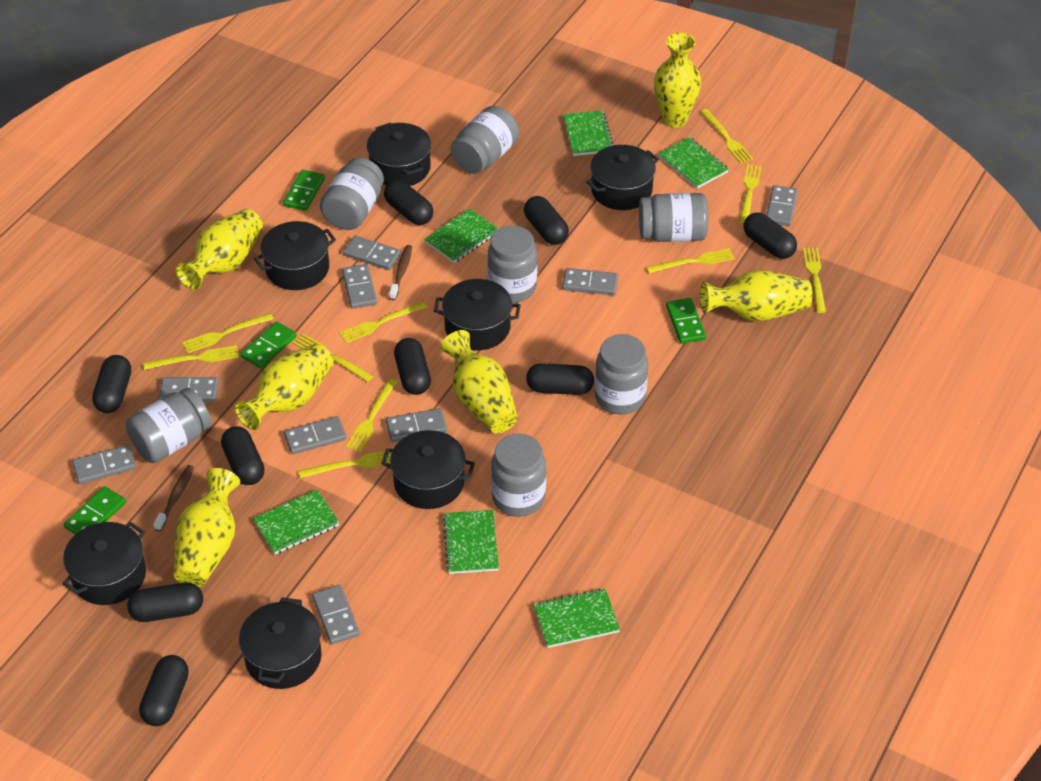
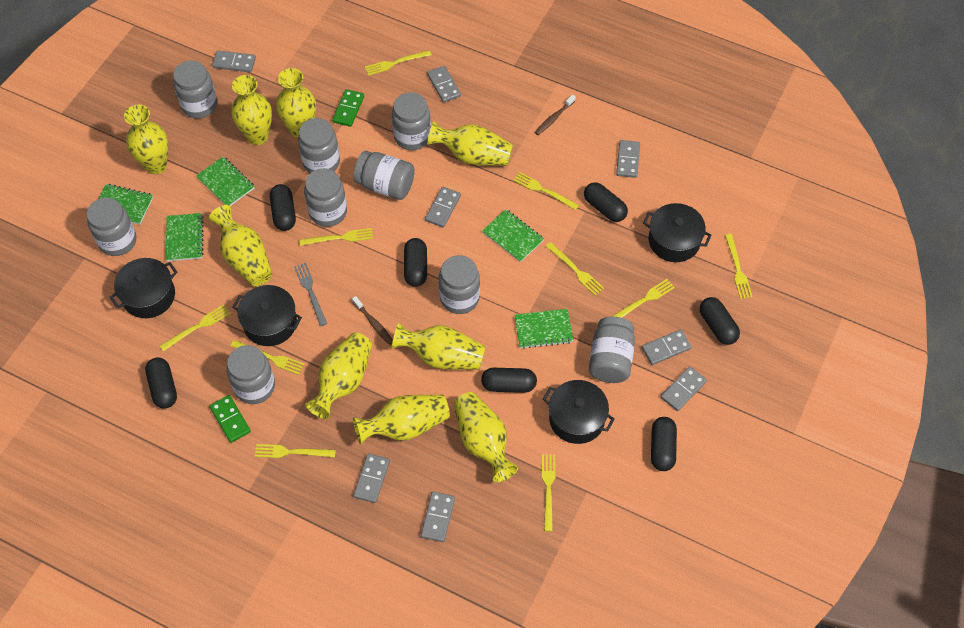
black capsule: 9 -> 7
black pot: 7 -> 4
green domino: 4 -> 2
green notebook: 6 -> 5
grey domino: 9 -> 8
grey fork: 0 -> 1
grey jar: 7 -> 9
yellow vase: 6 -> 9

